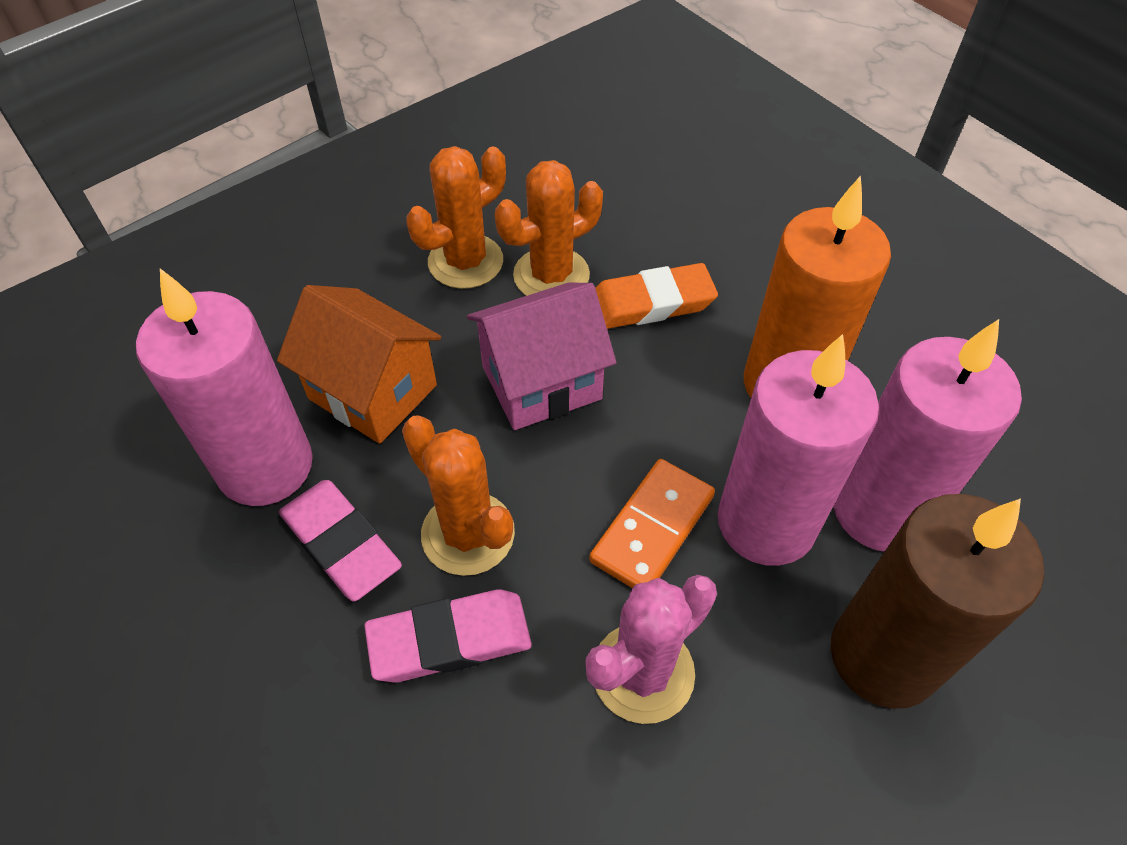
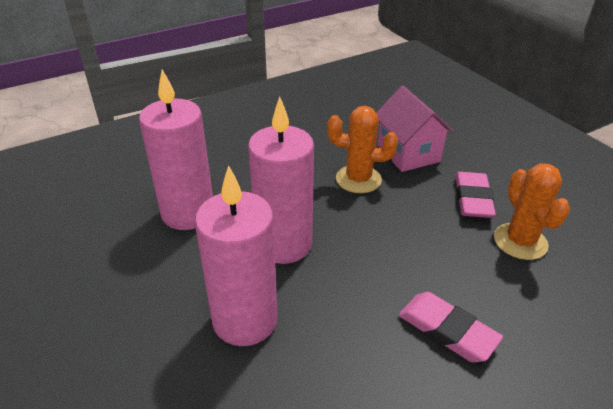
brown candle: 1 -> 0
orange cactus: 3 -> 2
orange candle: 1 -> 0
orange domino: 1 -> 0
orange eraser: 1 -> 0
orange house: 1 -> 0
pink cactus: 1 -> 0

